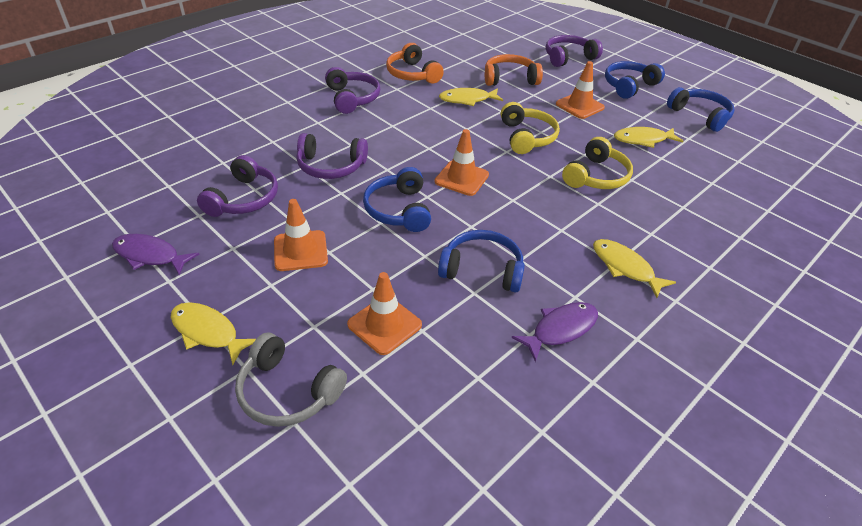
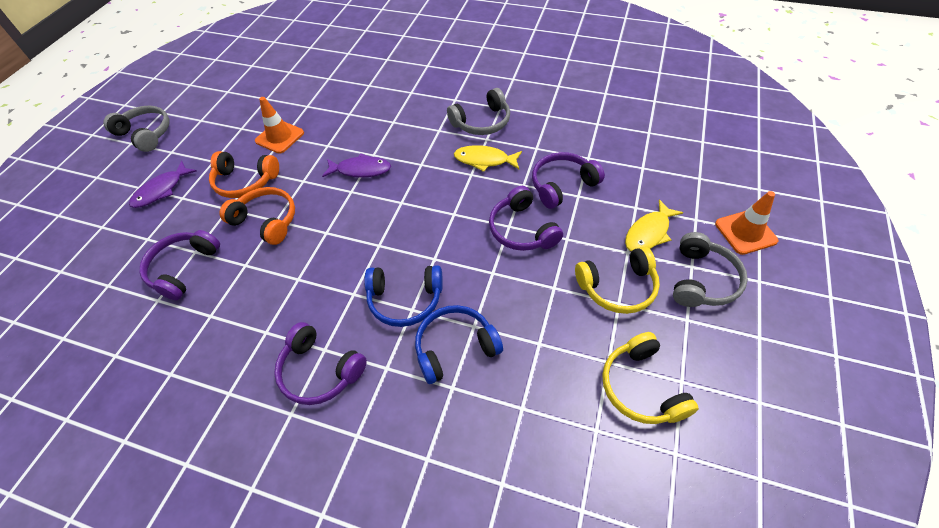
blue headphones: 4 -> 2
grey headphones: 1 -> 3
orange traffic cone: 4 -> 2
yellow fish: 4 -> 2

